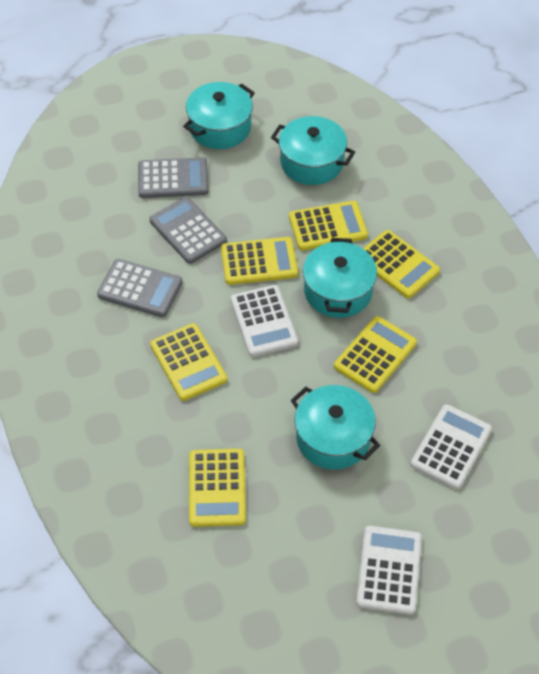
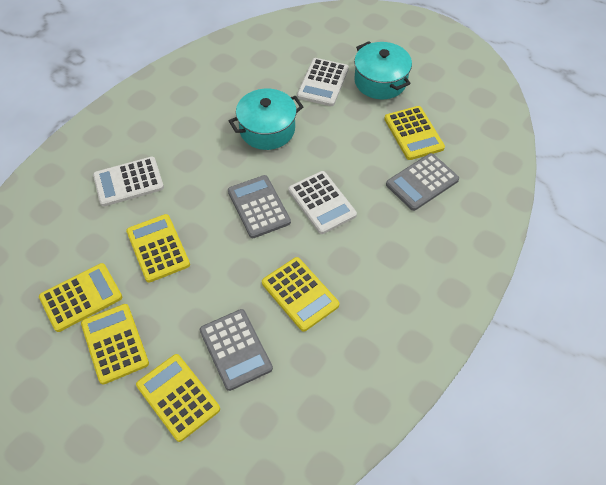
turquoise pot: 4 -> 2

